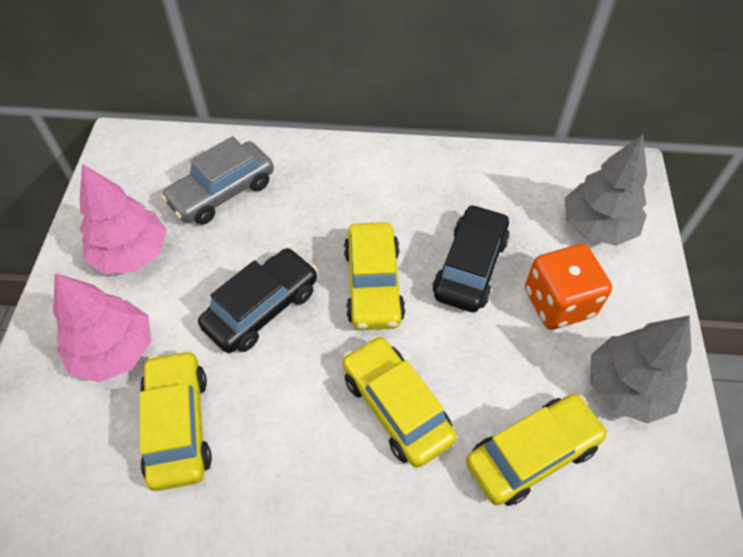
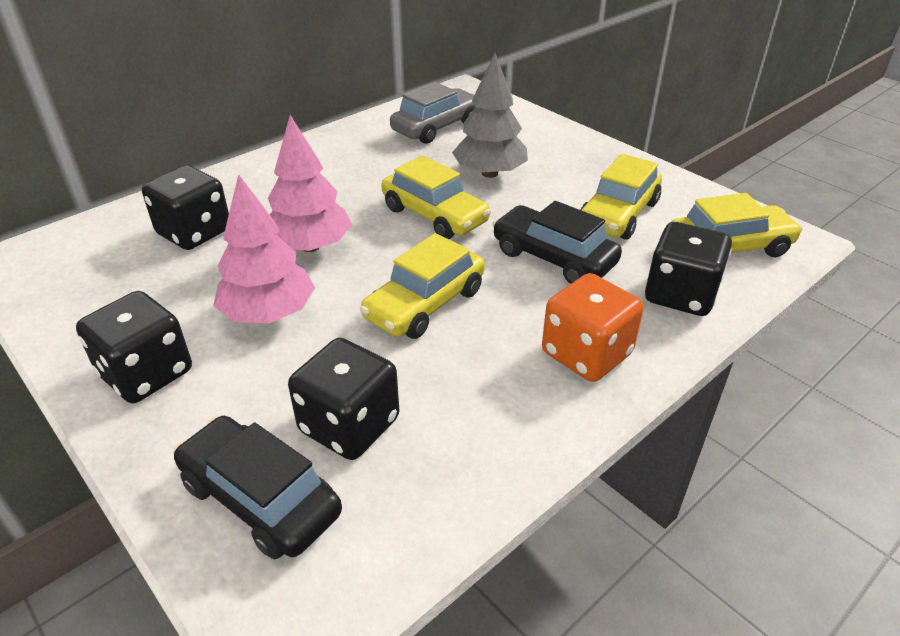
black dice: 0 -> 4
grey tree: 2 -> 1

